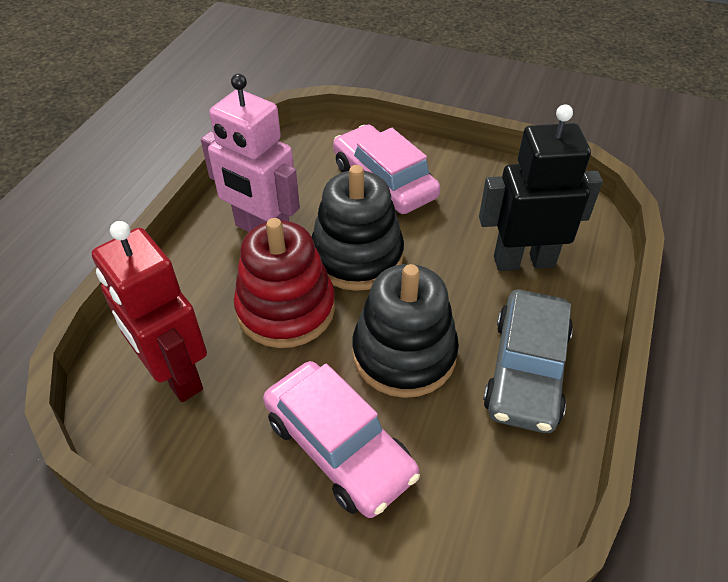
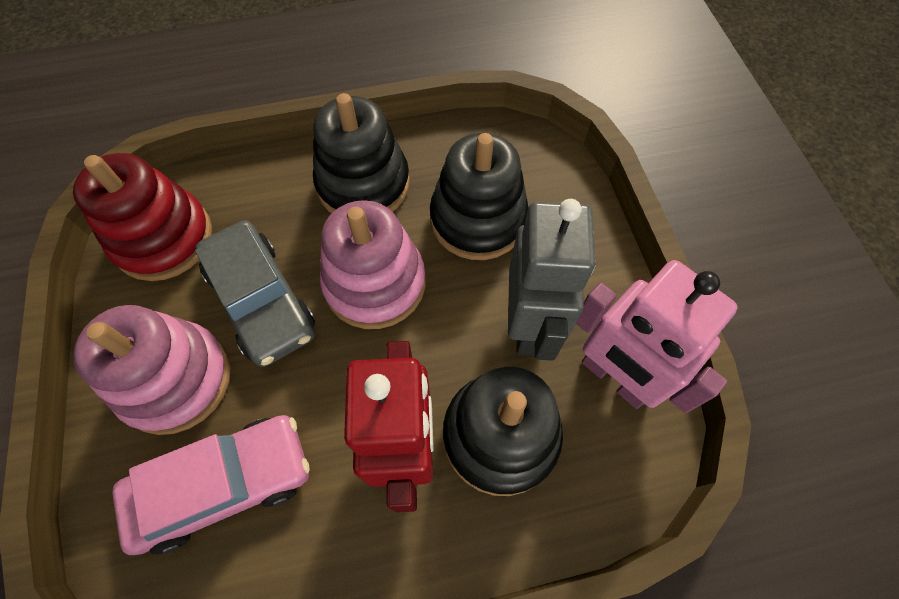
black robot: 1 -> 0
black stacking toy: 2 -> 3
grey robot: 0 -> 1
pink car: 2 -> 1
pink stacking toy: 0 -> 2

